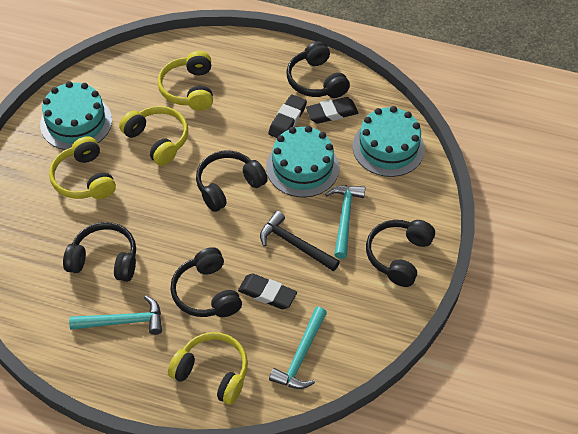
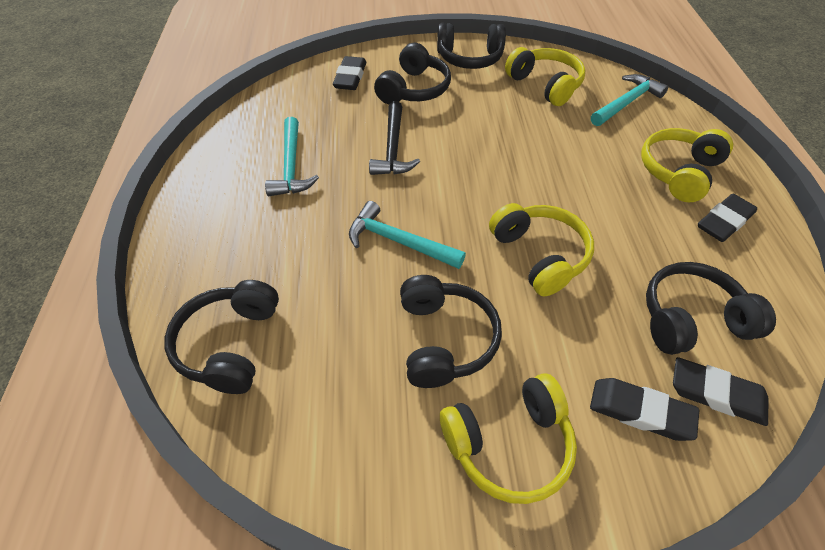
black eraser: 3 -> 4
turquoise cake: 3 -> 0

